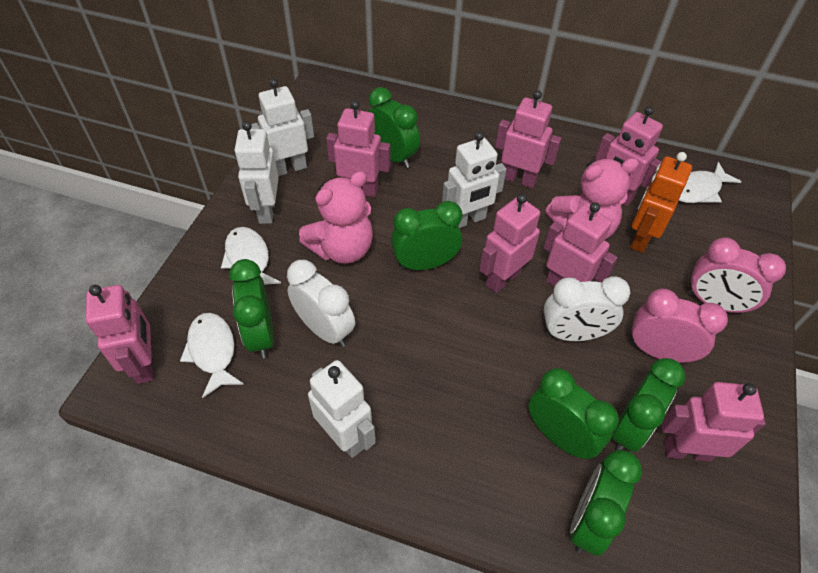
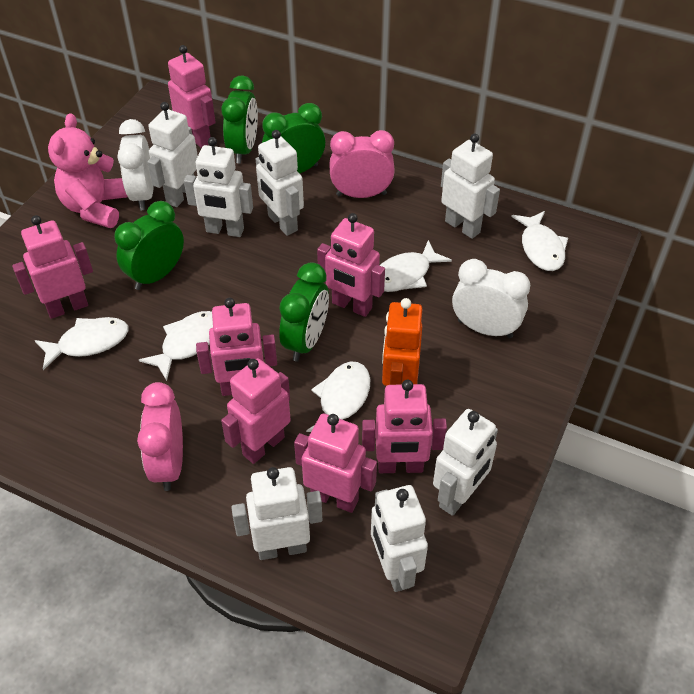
green clock: 6 -> 4
pink teddy bear: 2 -> 1
white fish: 3 -> 5
white robot: 4 -> 7

